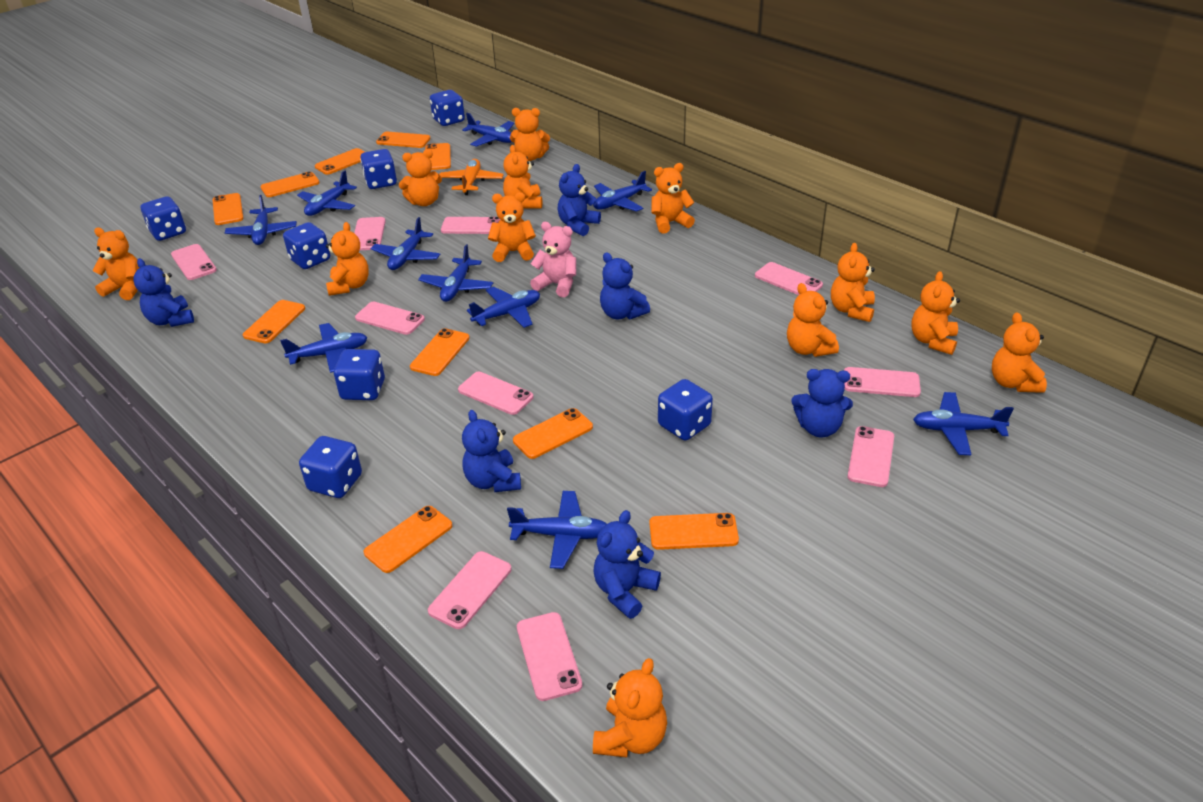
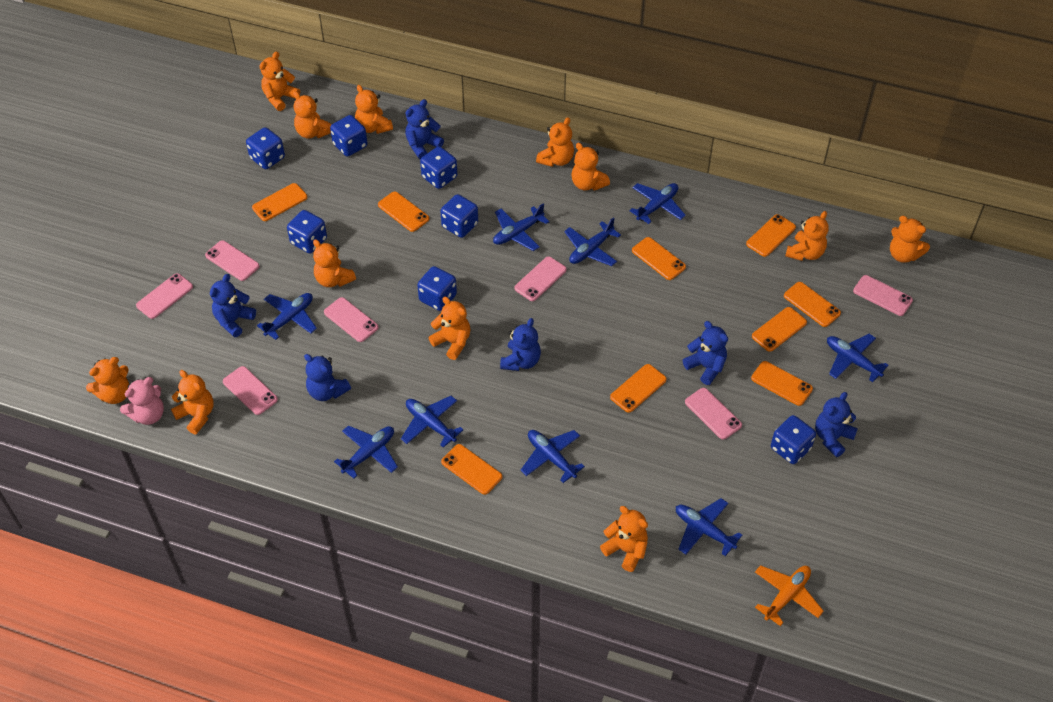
blue plane: 10 -> 9
orange phone: 10 -> 9
pink phone: 10 -> 7

